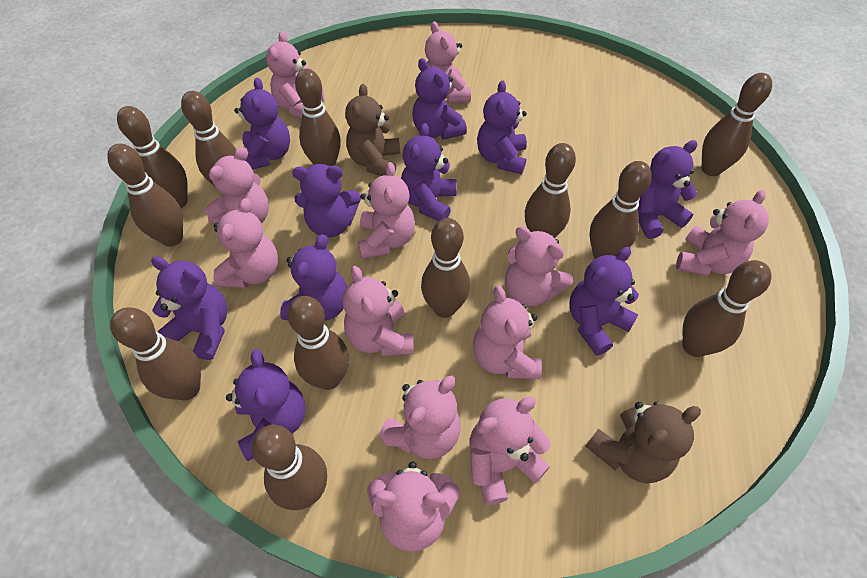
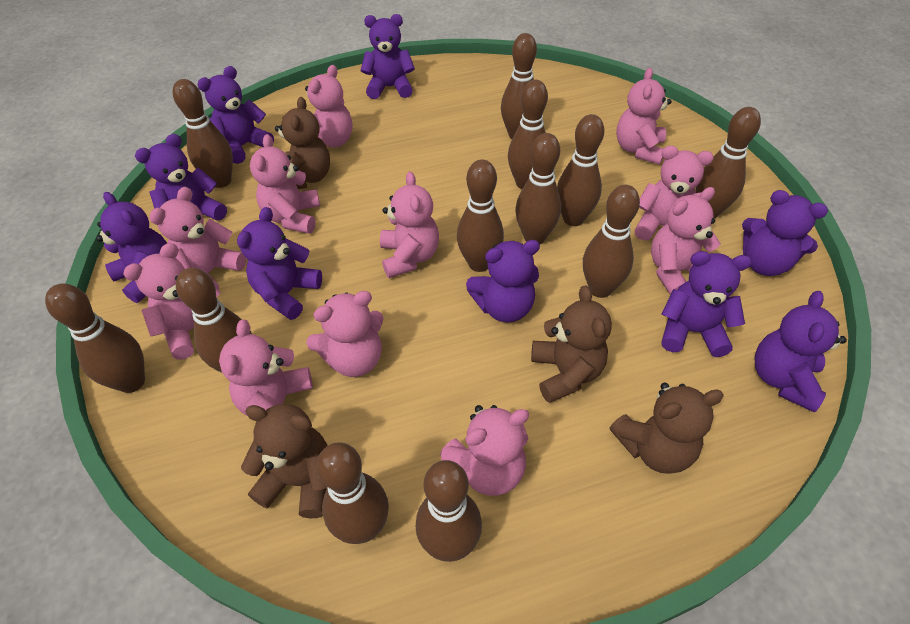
brown teddy bear: 2 -> 4
pink teddy bear: 12 -> 11
purple teddy bear: 10 -> 9

